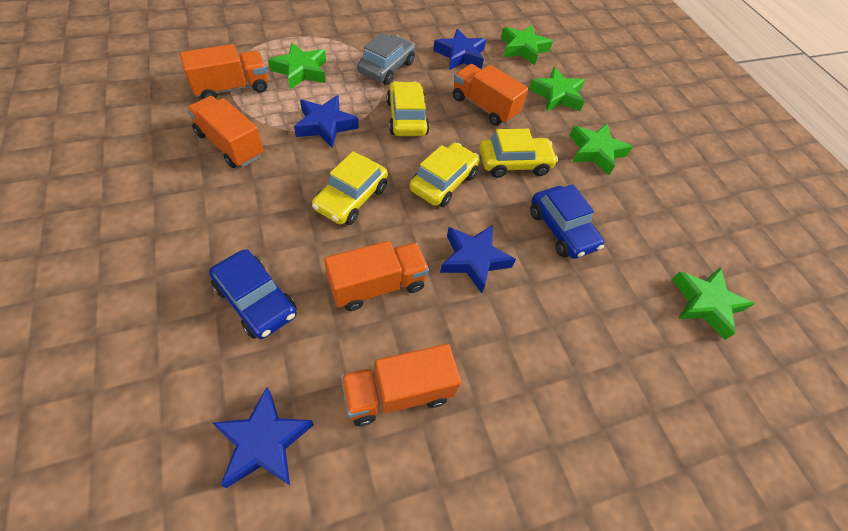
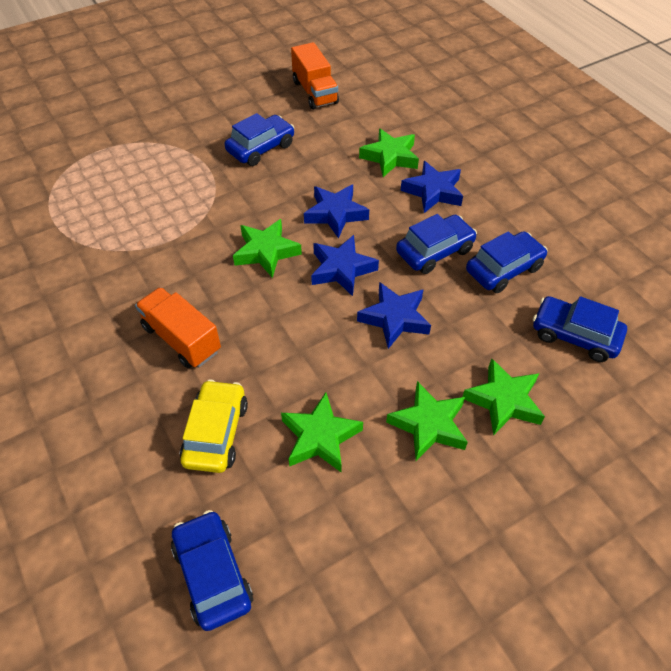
blue car: 2 -> 5
grey car: 1 -> 0
orange truck: 5 -> 2
yellow car: 4 -> 1

